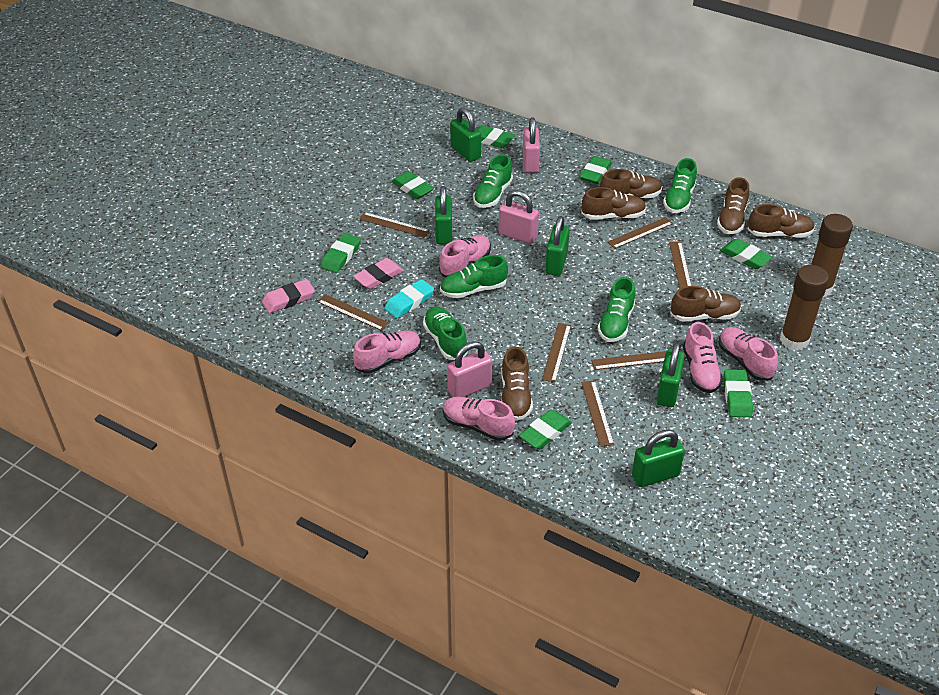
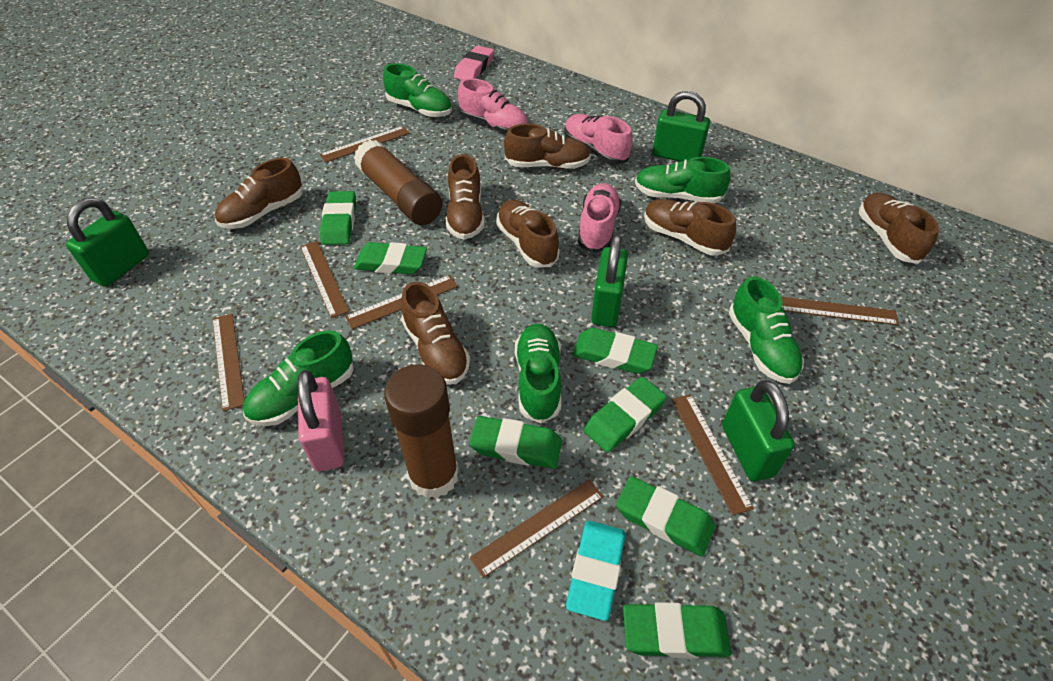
brown shoe: 6 -> 7
green padlock: 5 -> 4
pink eraser: 2 -> 1
pink padlock: 3 -> 1
pink shoe: 5 -> 3

